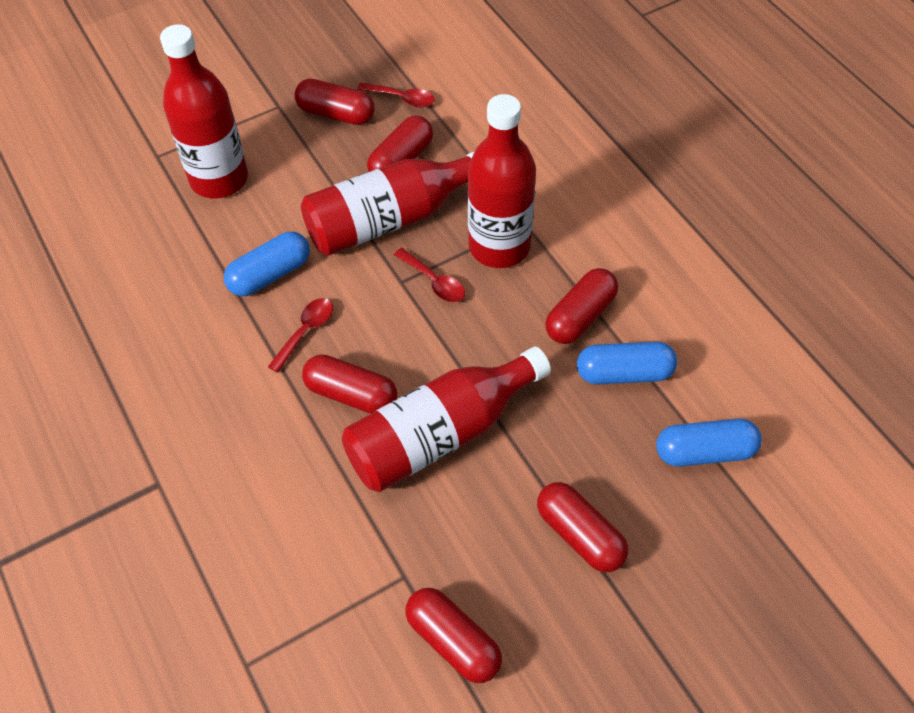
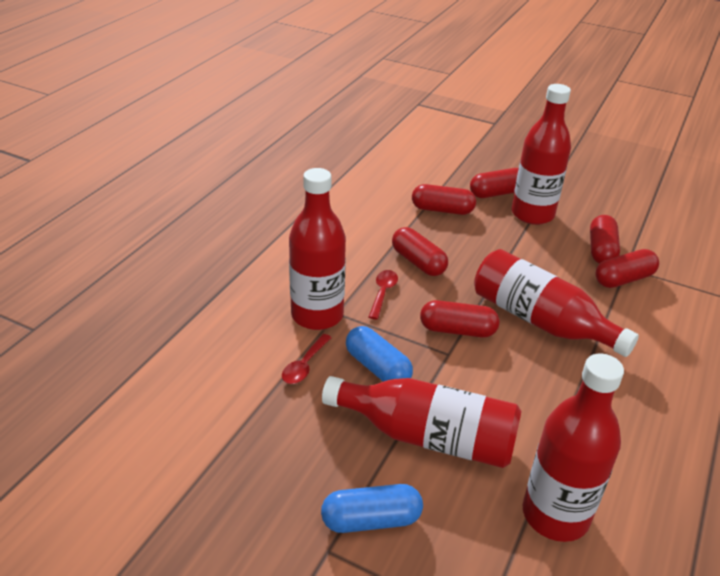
blue capsule: 3 -> 2
red bottle: 4 -> 5
red spoon: 3 -> 2

